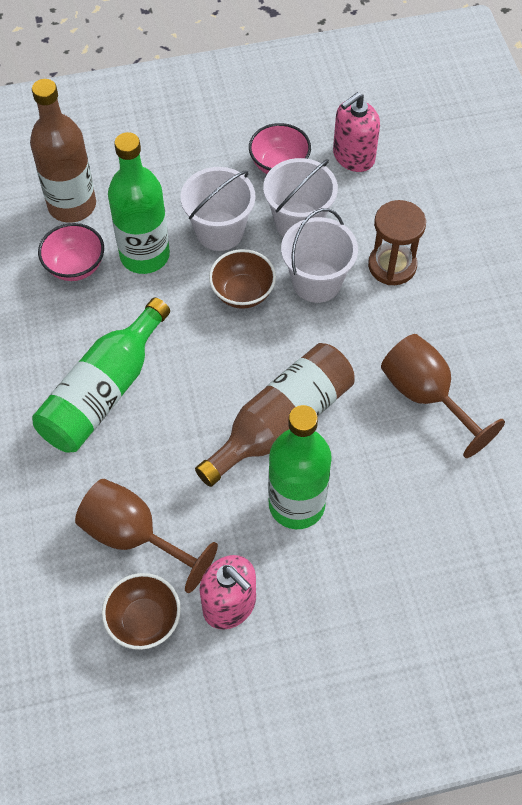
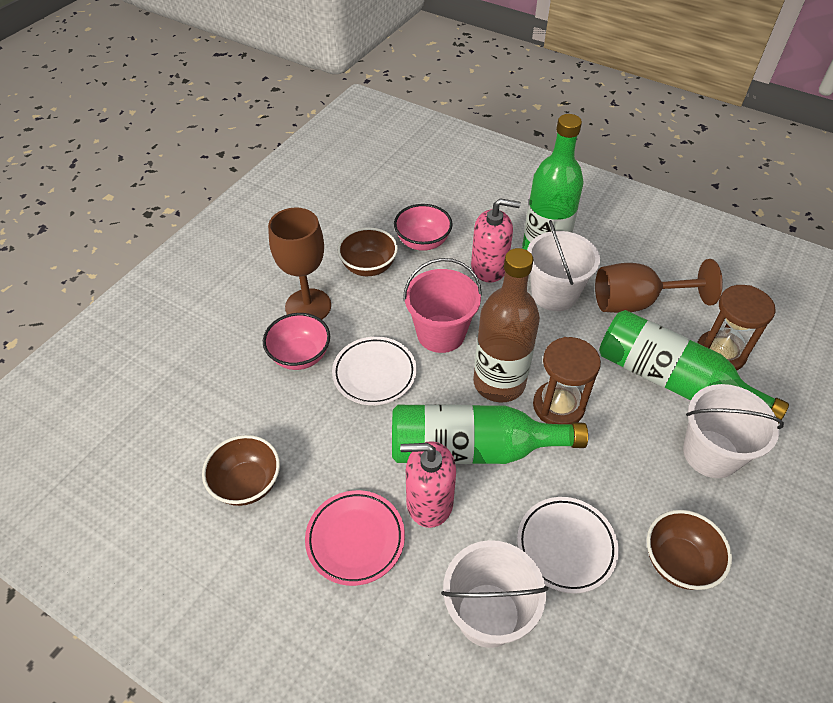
brown bottle: 2 -> 1
brown bowl: 2 -> 3
brown hourglass: 1 -> 2
pink bucket: 0 -> 1
pink plate: 0 -> 1
white plate: 0 -> 2

